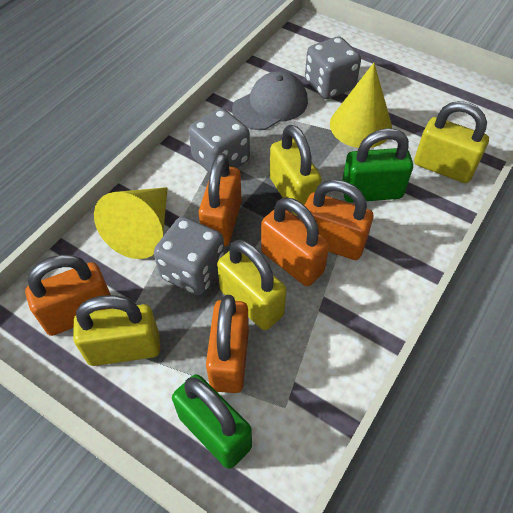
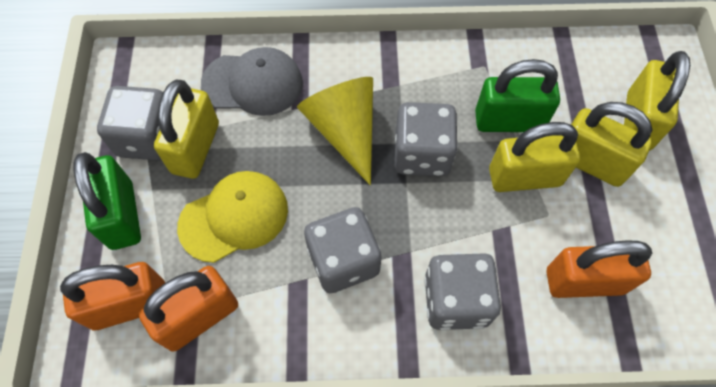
grey dice: 3 -> 4
orange padlock: 5 -> 3
yellow cap: 0 -> 1
yellow cone: 2 -> 1

